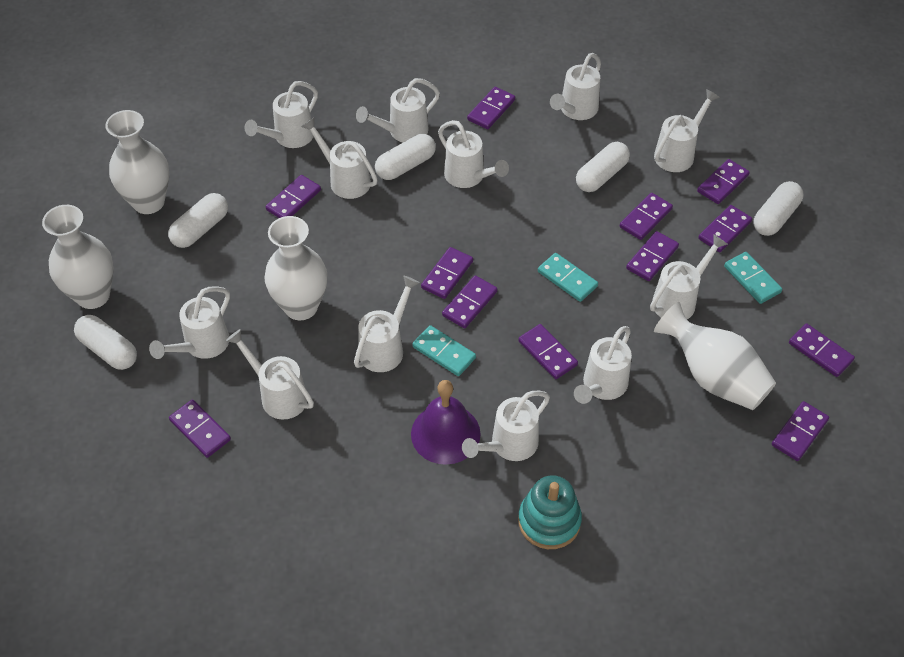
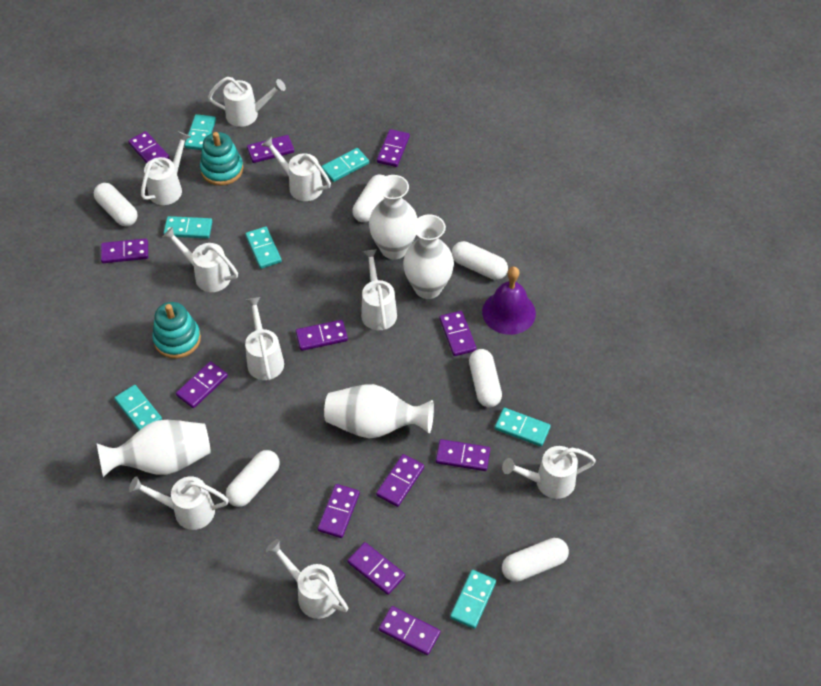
turquoise domino: 3 -> 7
turquoise stacking toy: 1 -> 2
white capsule: 5 -> 6
white watering can: 12 -> 9

